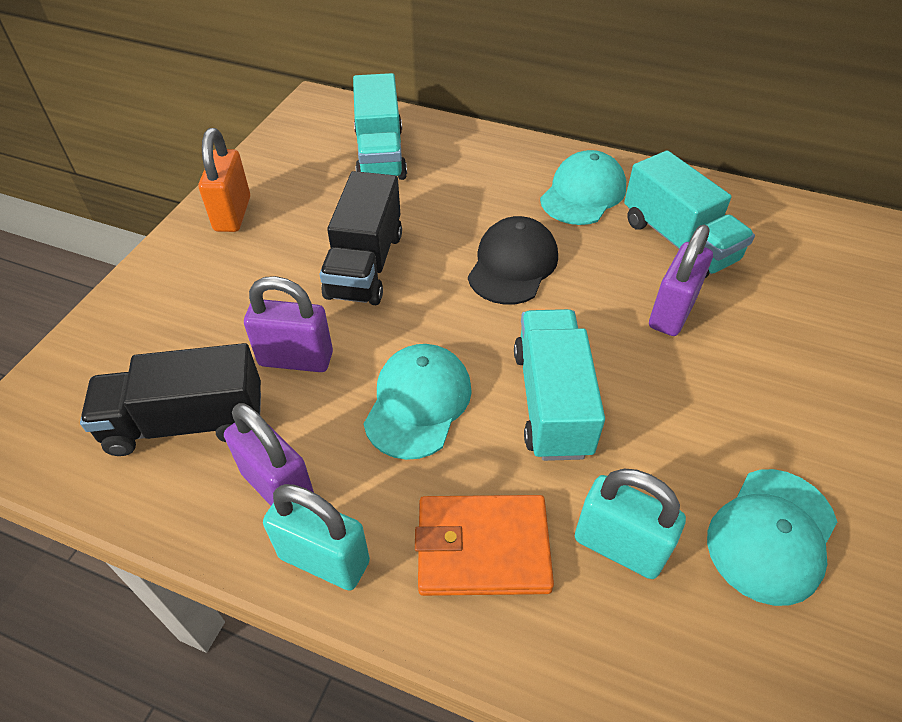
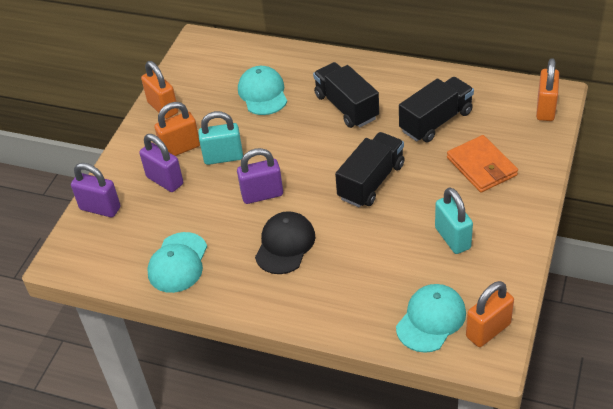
black truck: 2 -> 3
orange padlock: 1 -> 4
turquoise truck: 3 -> 0

